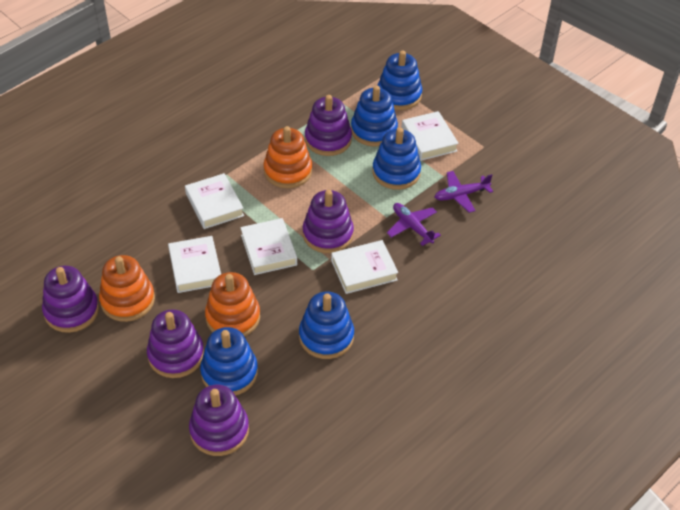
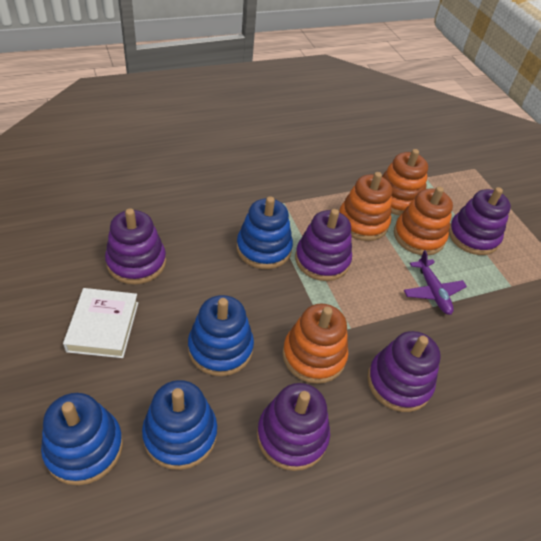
blue stacking toy: 5 -> 4
orange stacking toy: 3 -> 4
purple plane: 2 -> 1
white book: 5 -> 1

